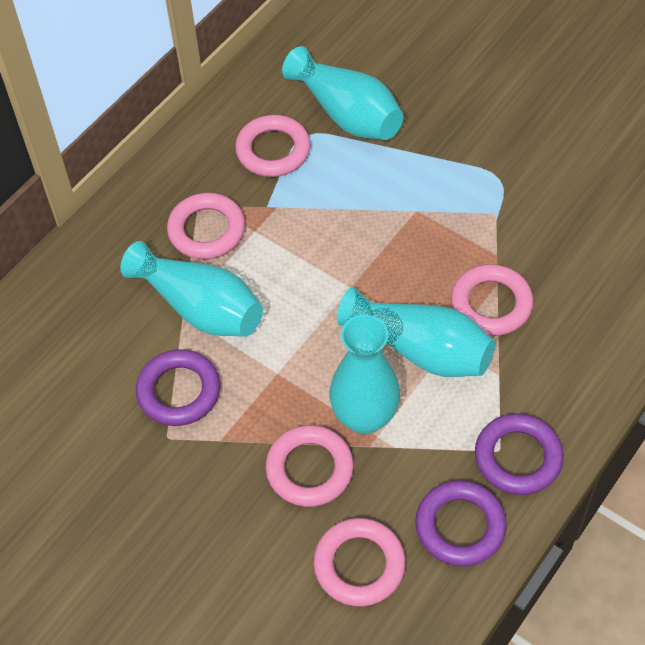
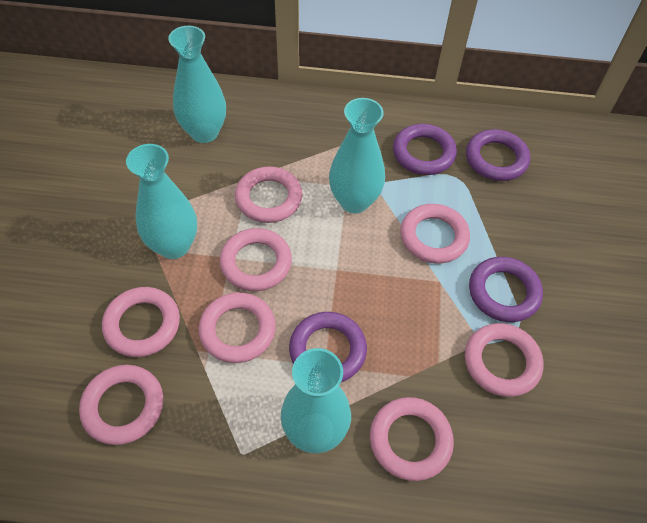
pink ring: 5 -> 8
purple ring: 3 -> 4

